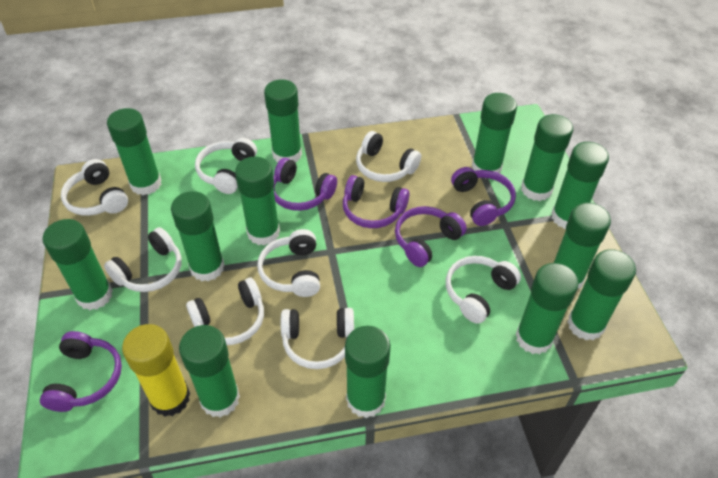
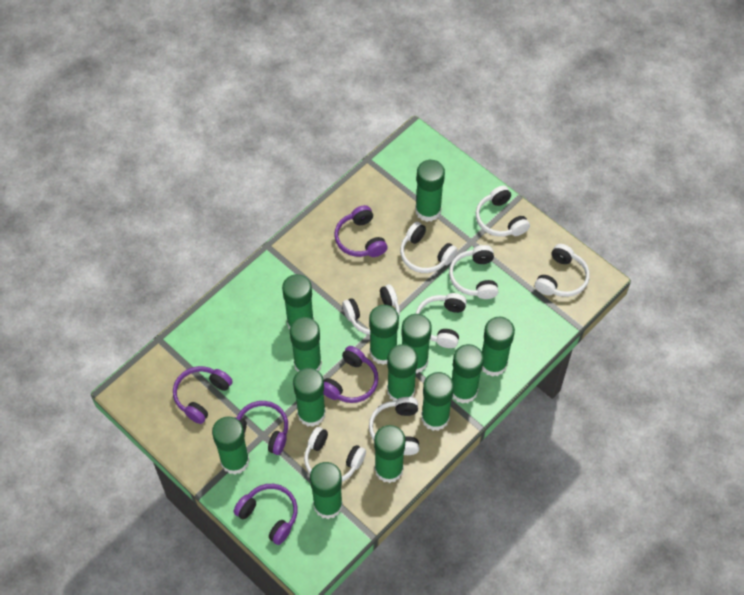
yellow glue stick: 1 -> 0

